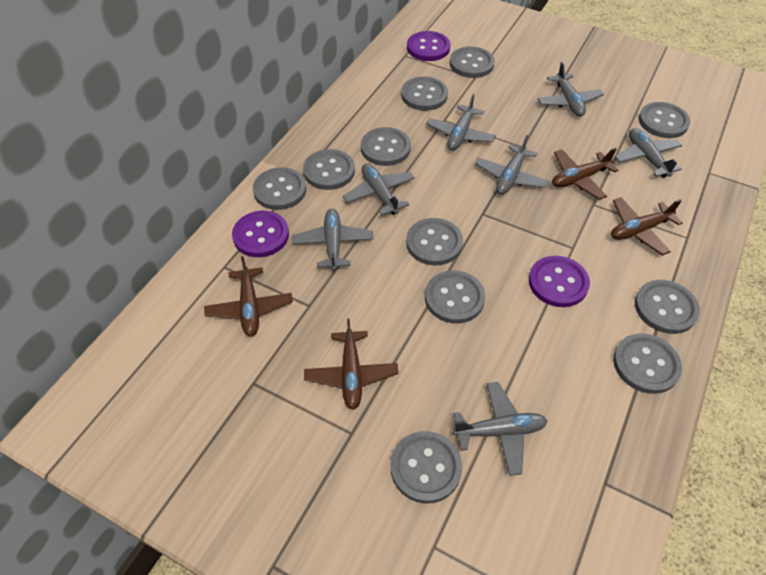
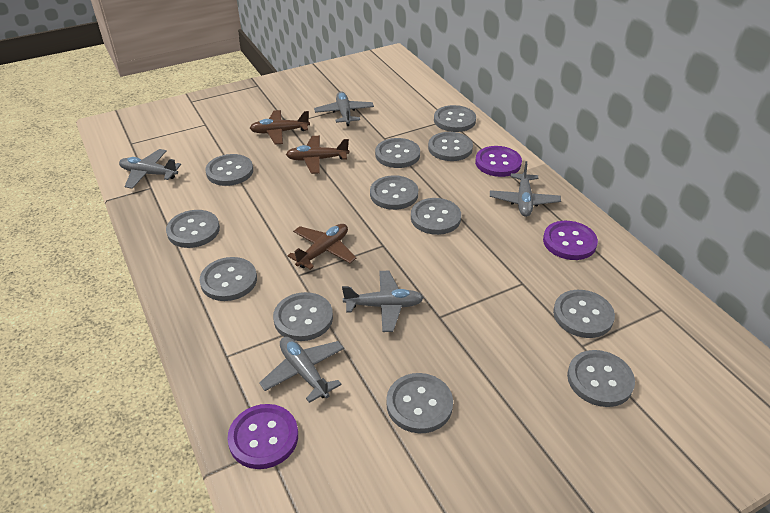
brown plane: 4 -> 3
grey button: 11 -> 12
grey plane: 7 -> 5

